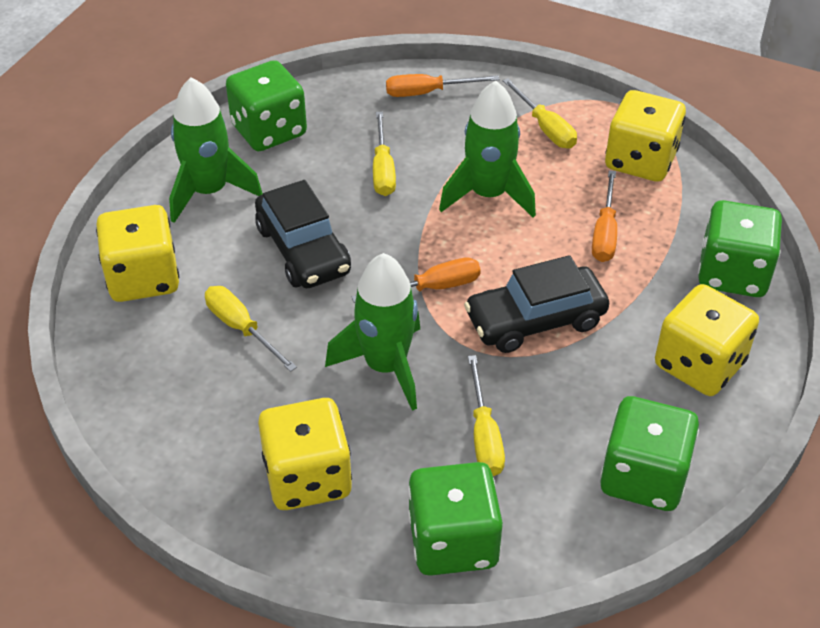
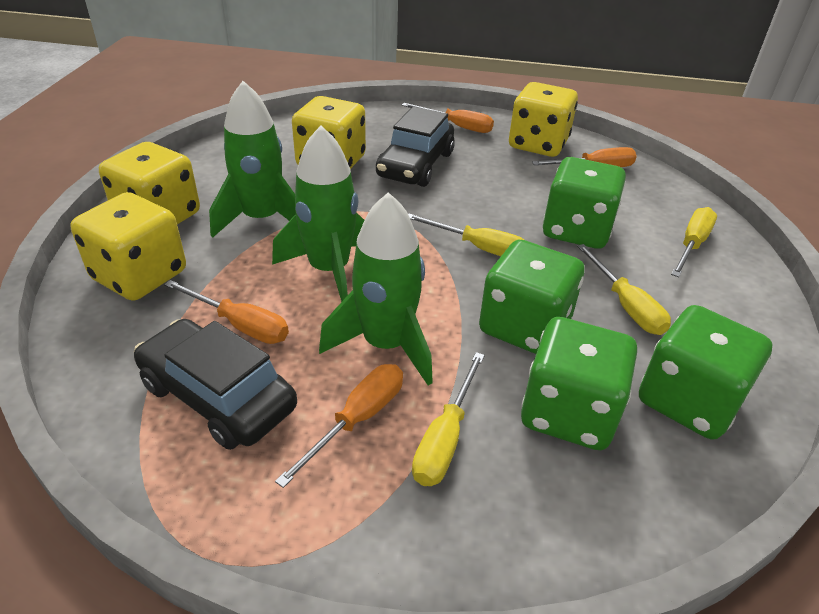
orange screwdriver: 3 -> 4

